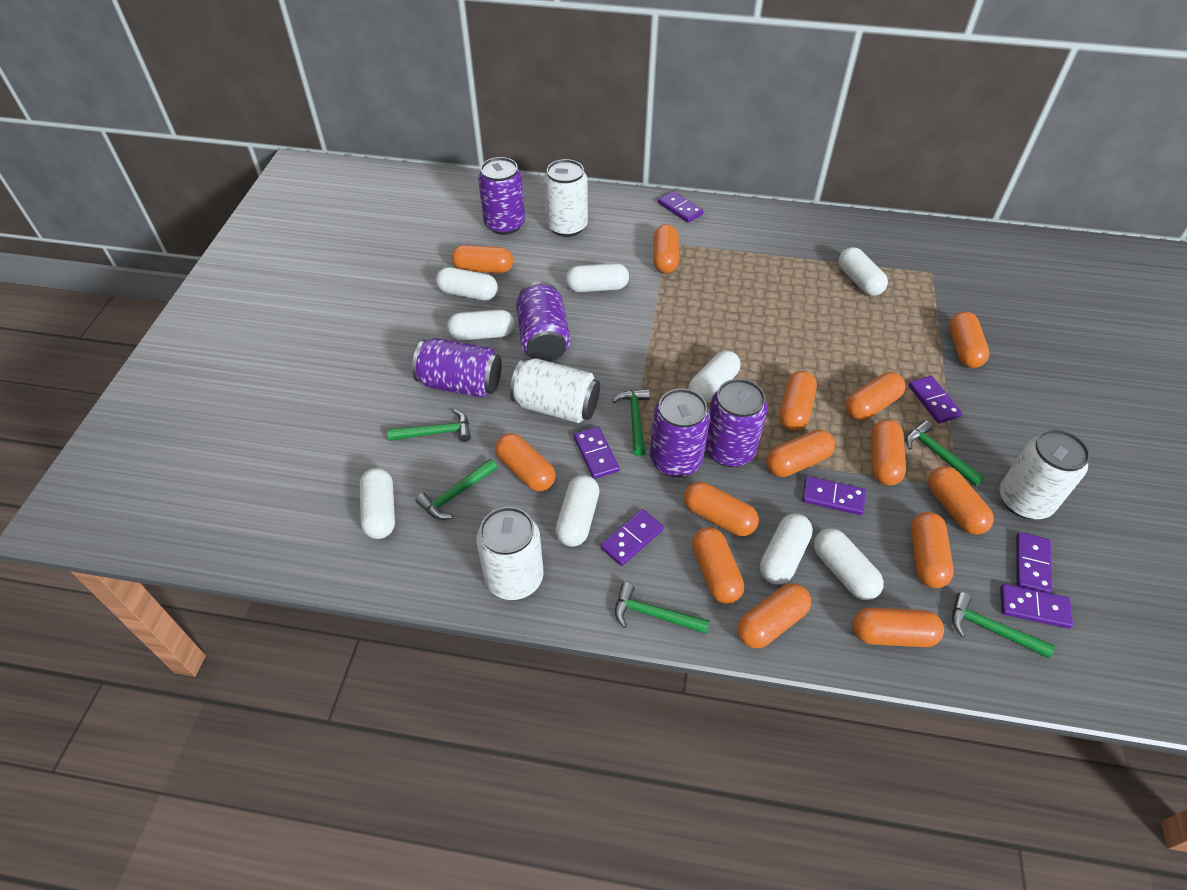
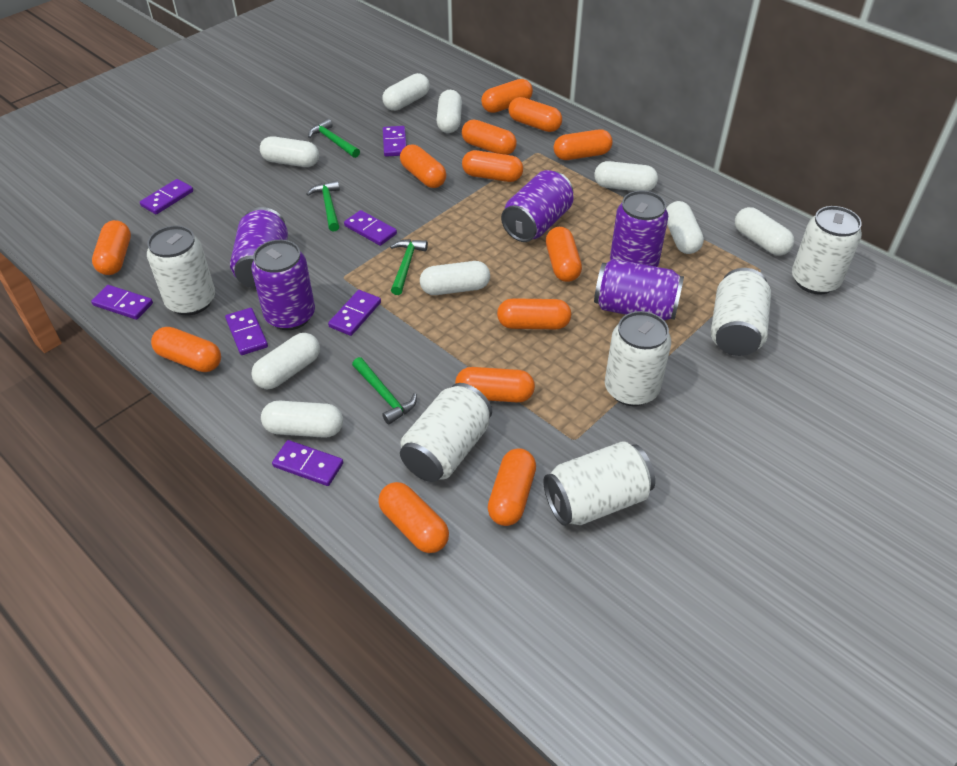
green hammer: 6 -> 4
orange capsule: 14 -> 13
white can: 4 -> 6

